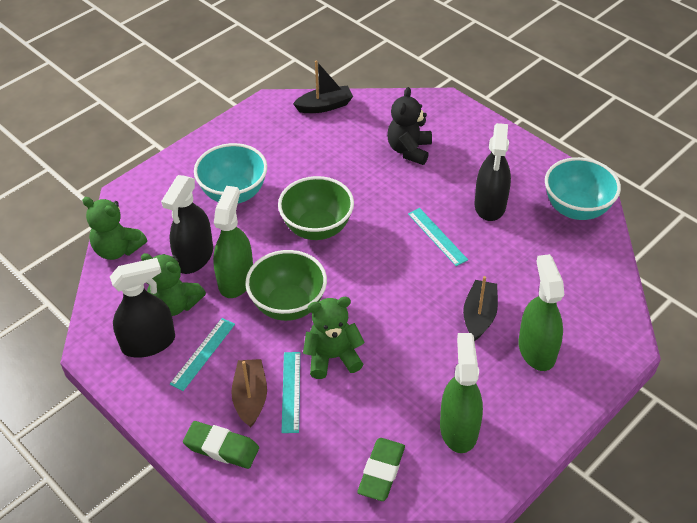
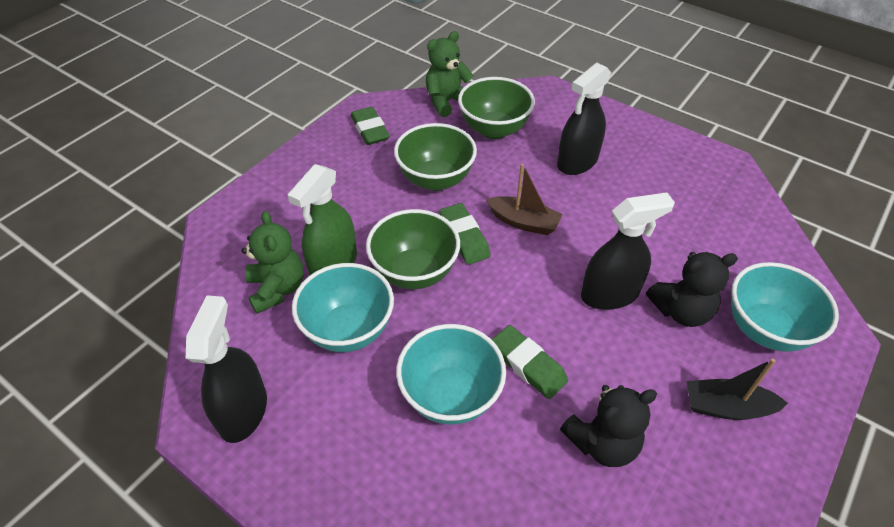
black boat: 2 -> 1
black teddy bear: 1 -> 2
green bowl: 2 -> 3
green eraser: 2 -> 3
green spray bottle: 3 -> 1
green teddy bear: 3 -> 2
turquoise bowl: 2 -> 3
turquoise ruler: 3 -> 0

